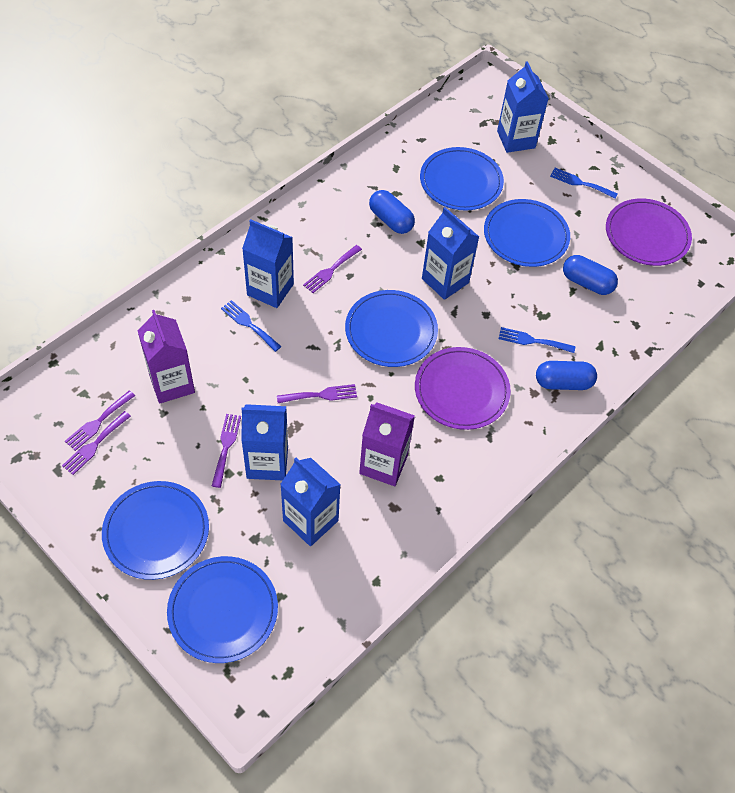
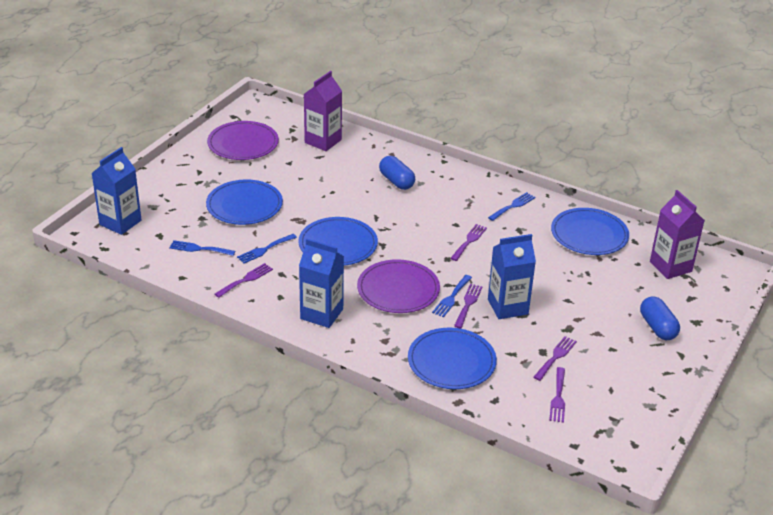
blue capsule: 3 -> 2
blue carton: 5 -> 3
blue fork: 3 -> 4
blue plate: 5 -> 4

